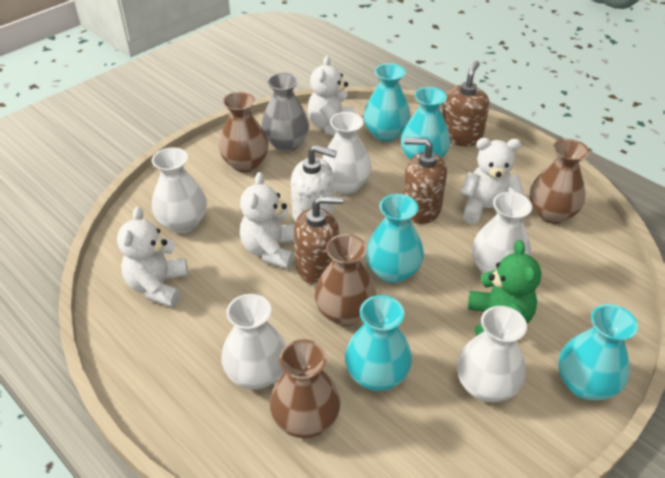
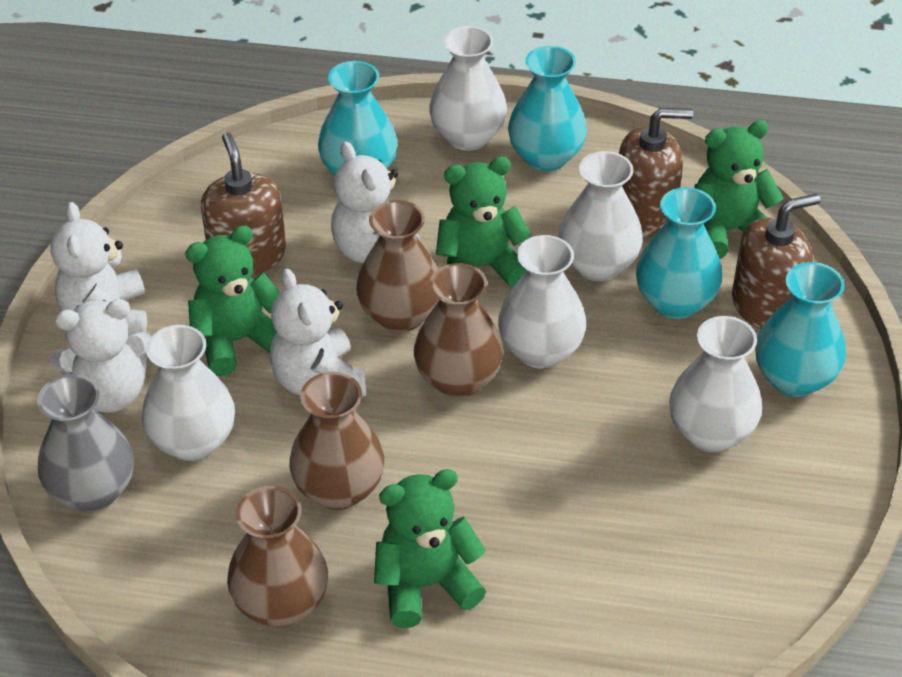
green teddy bear: 1 -> 4
turquoise vase: 5 -> 4
white soap dispenser: 1 -> 0

